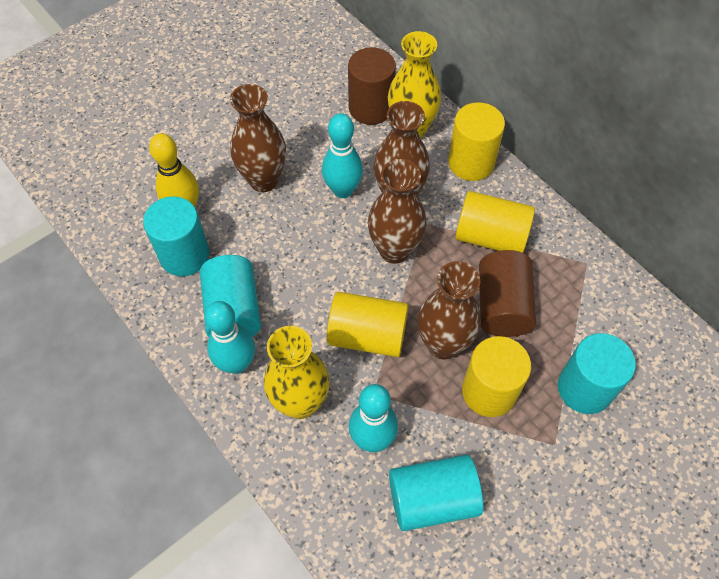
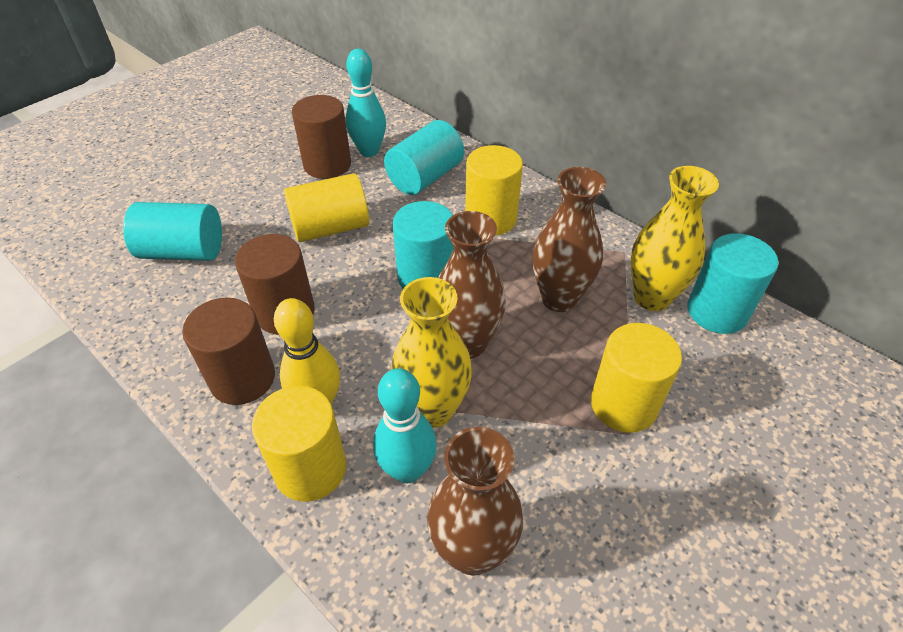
brown cylinder: 2 -> 3
brown vase: 4 -> 3
turquoise bowling pin: 3 -> 2

